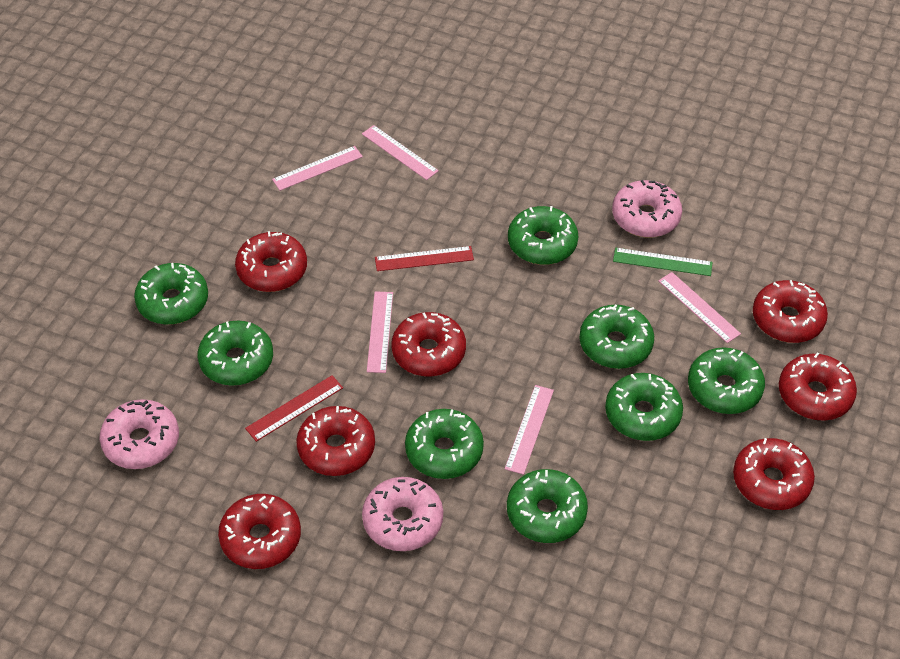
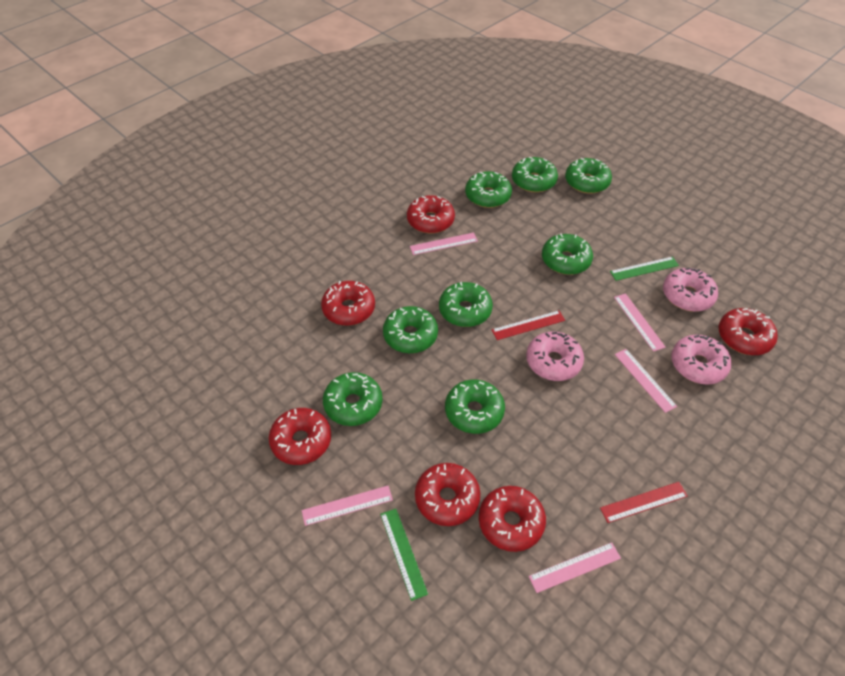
green ruler: 1 -> 2
red donut: 7 -> 6

